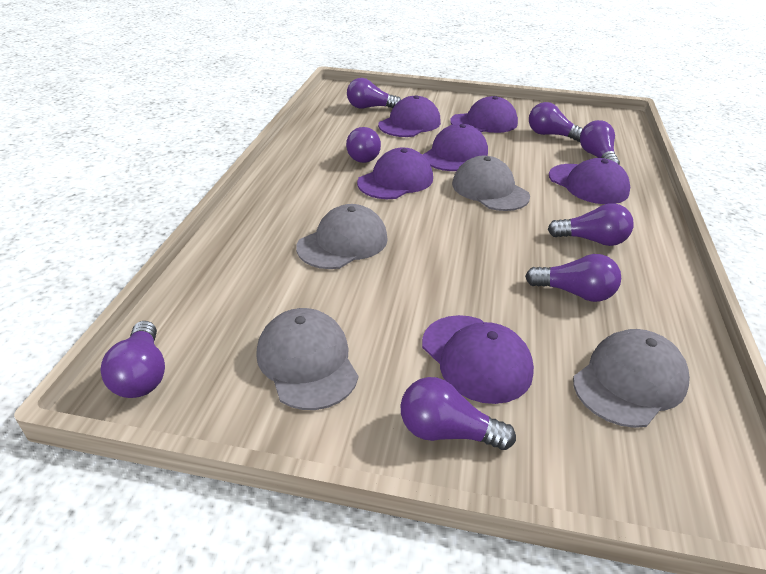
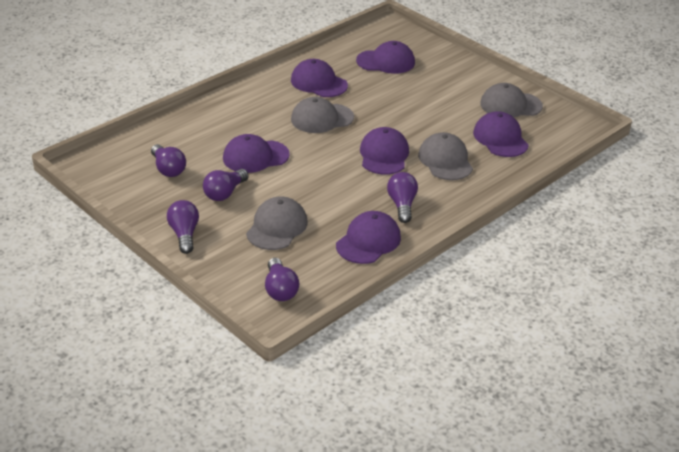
purple light bulb: 8 -> 5

